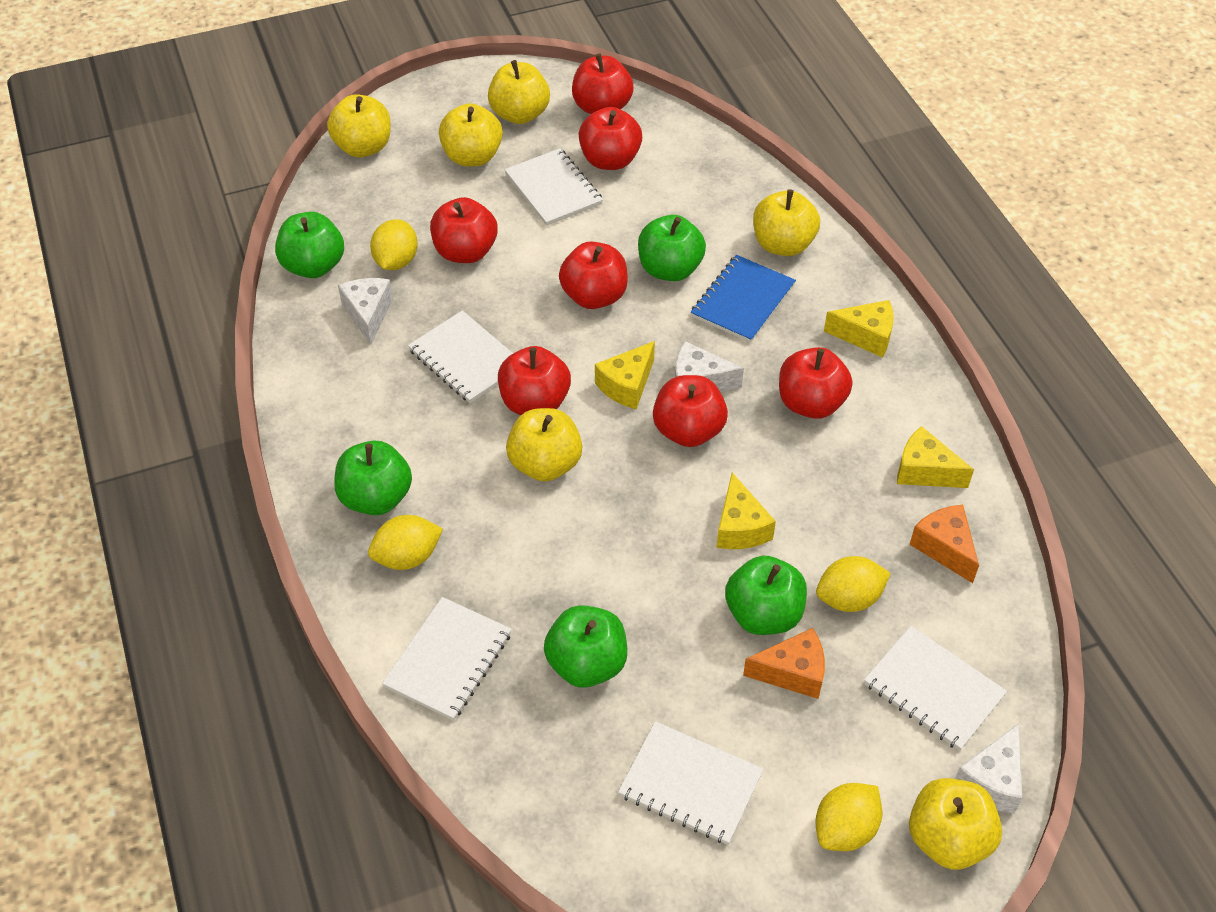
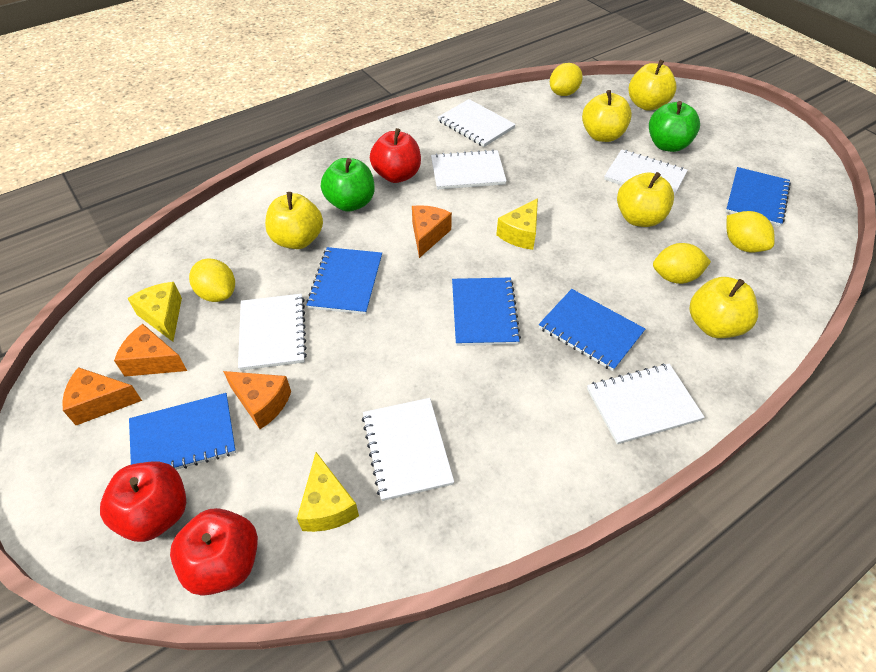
blue notebook: 1 -> 5
green apple: 5 -> 2
orange cheese: 2 -> 4
red apple: 7 -> 3
white cheese: 3 -> 0
white notebook: 5 -> 6
yellow apple: 6 -> 5
yellow cheese: 4 -> 3

